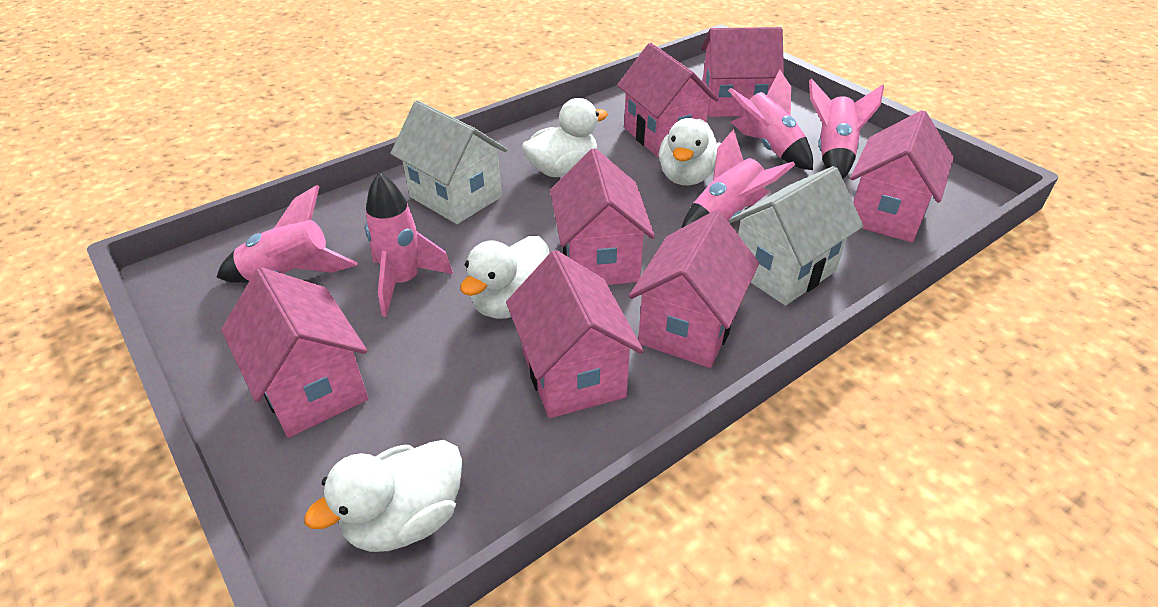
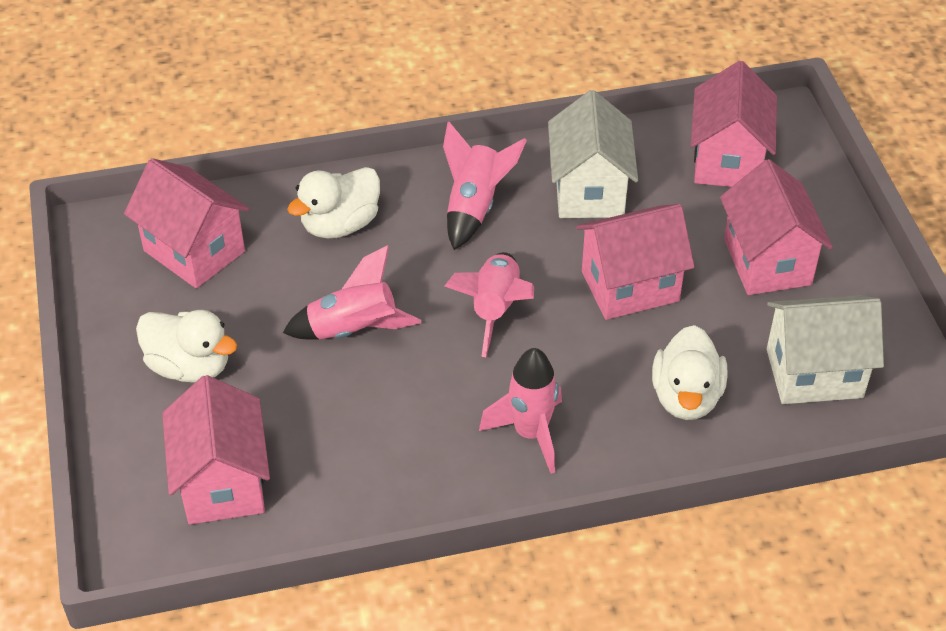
pink house: 7 -> 5
pink rocket: 5 -> 4
white duck: 4 -> 3

